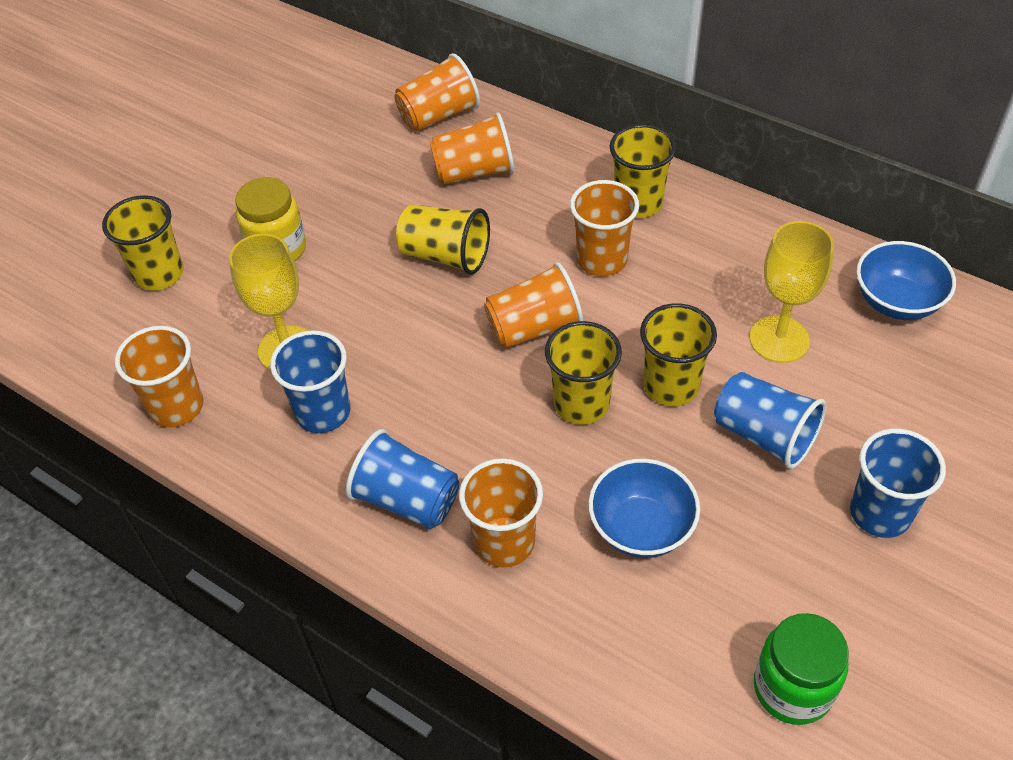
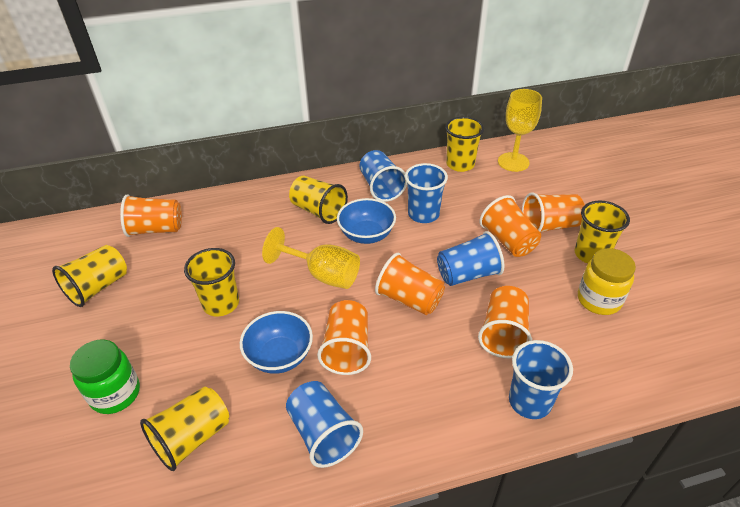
blue cup: 4 -> 5
yellow cup: 5 -> 6

